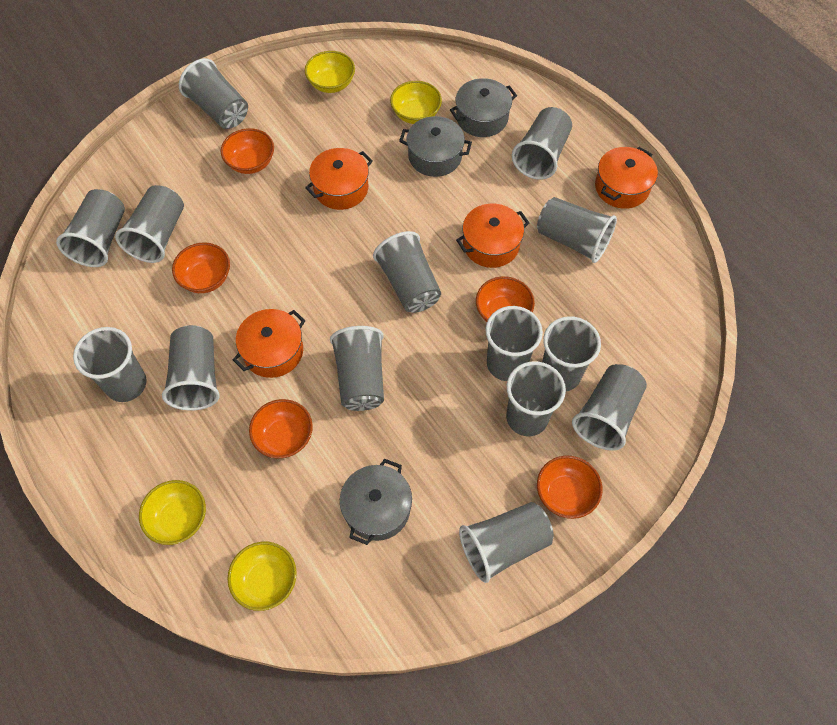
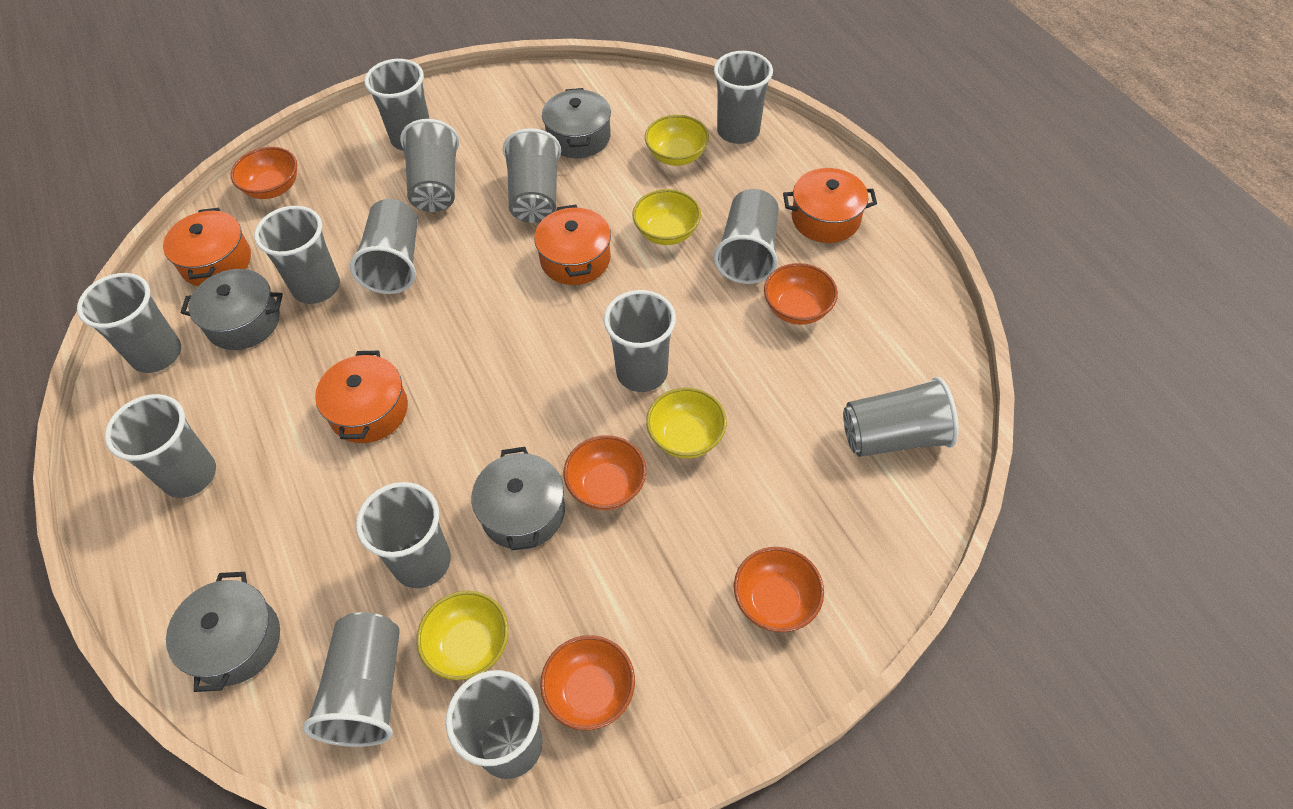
grey pot: 3 -> 4

